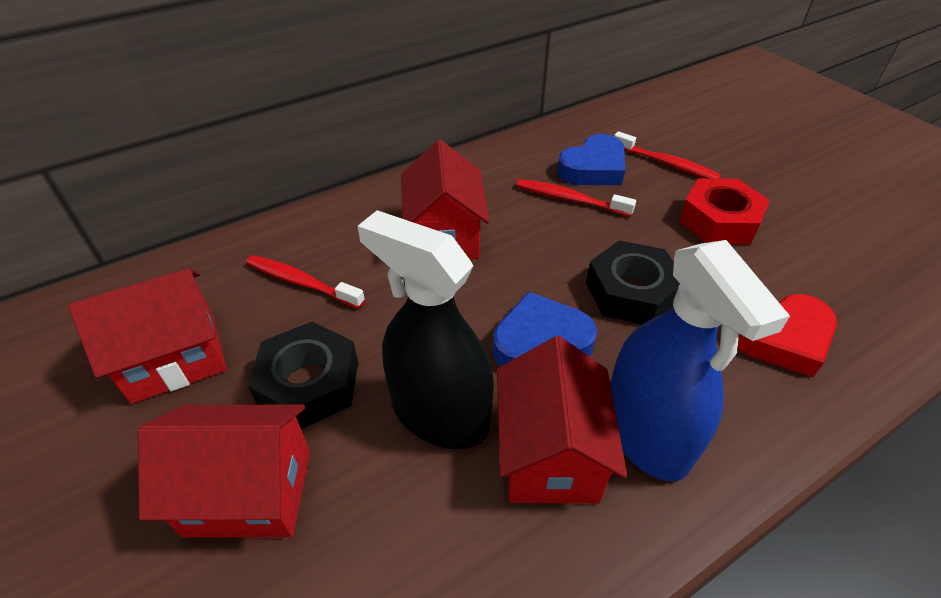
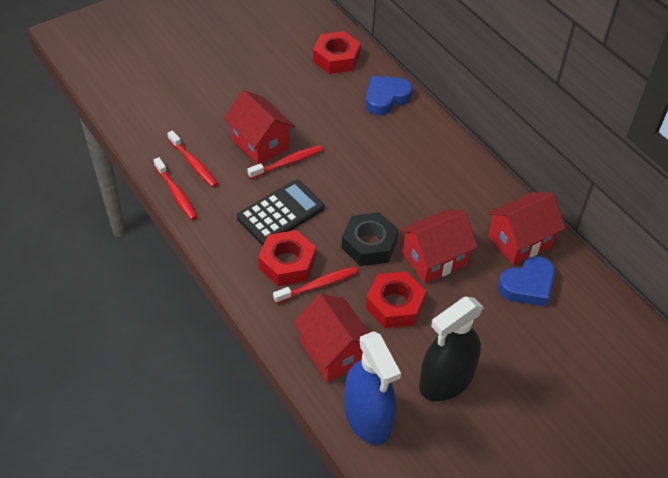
black calculator: 0 -> 1
black nut: 2 -> 1
red heart: 1 -> 0
red nut: 1 -> 3
red toothbrush: 3 -> 4

